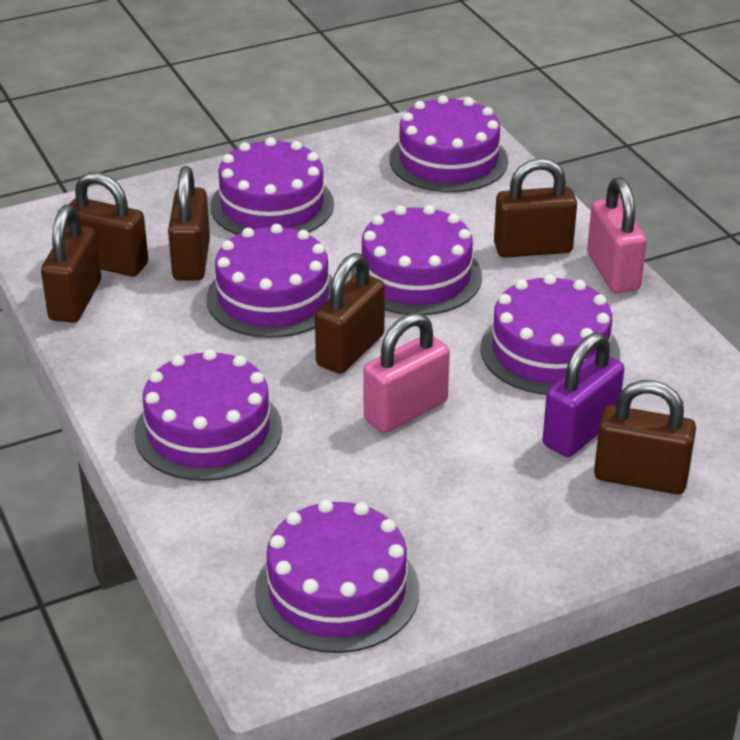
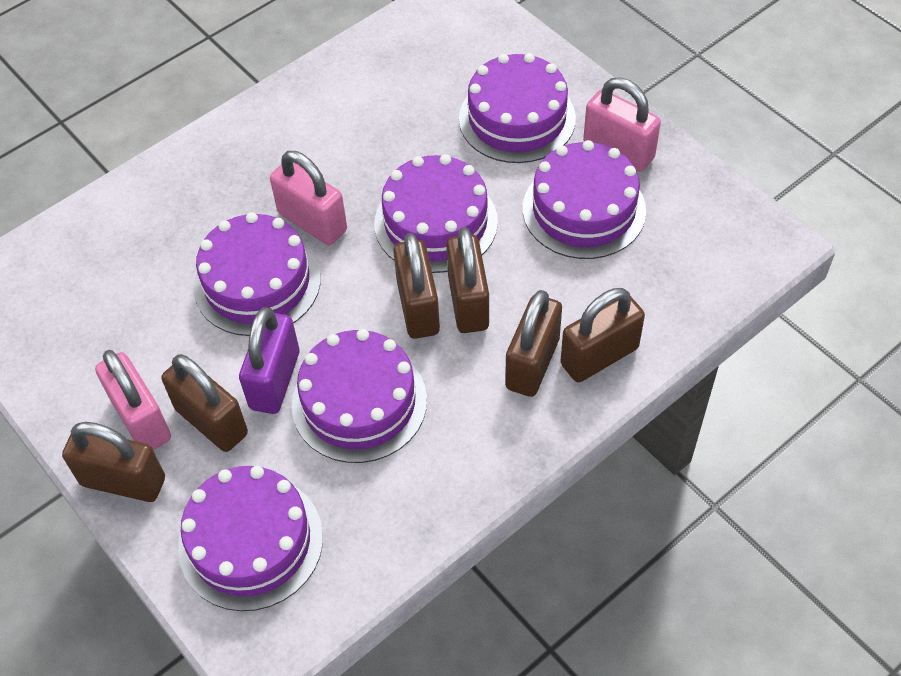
pink padlock: 2 -> 3
purple cake: 7 -> 6

